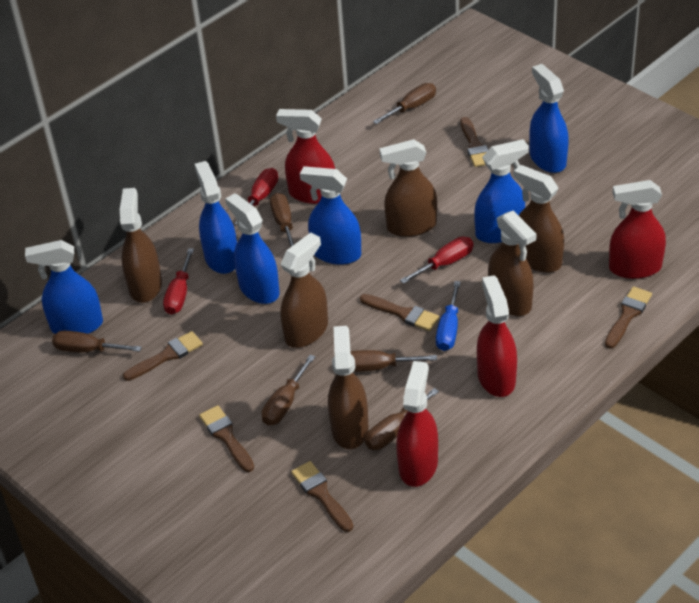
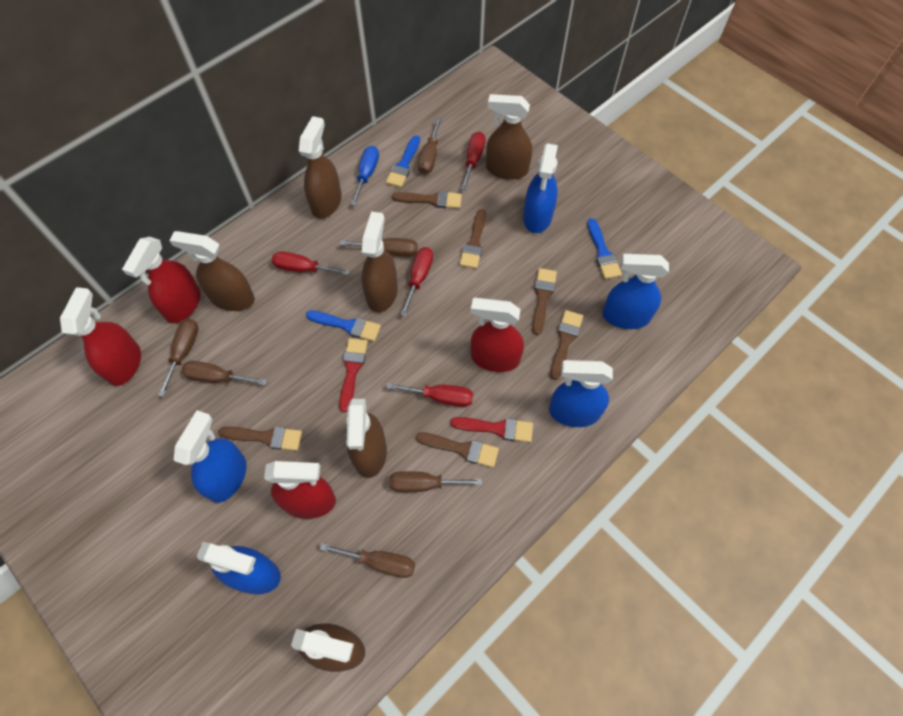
blue brush: 0 -> 3
blue spray bottle: 6 -> 5
red brush: 0 -> 2
red screwdriver: 3 -> 4

